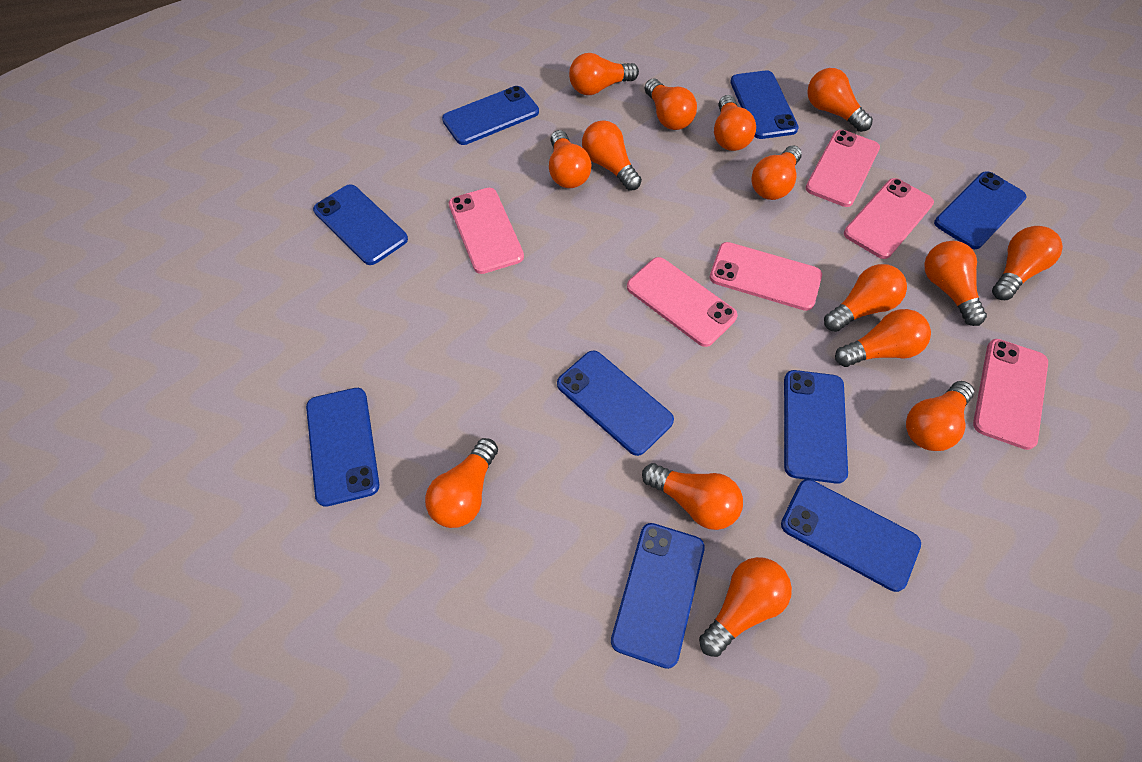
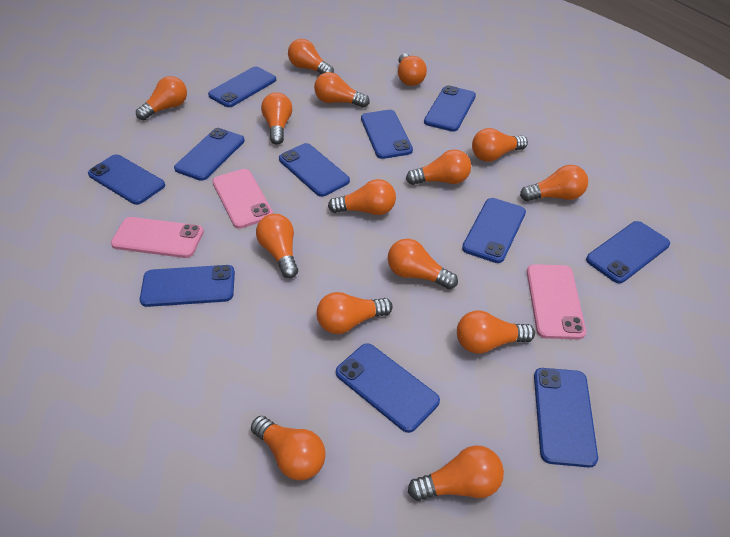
blue phone: 9 -> 11
pink phone: 6 -> 3

